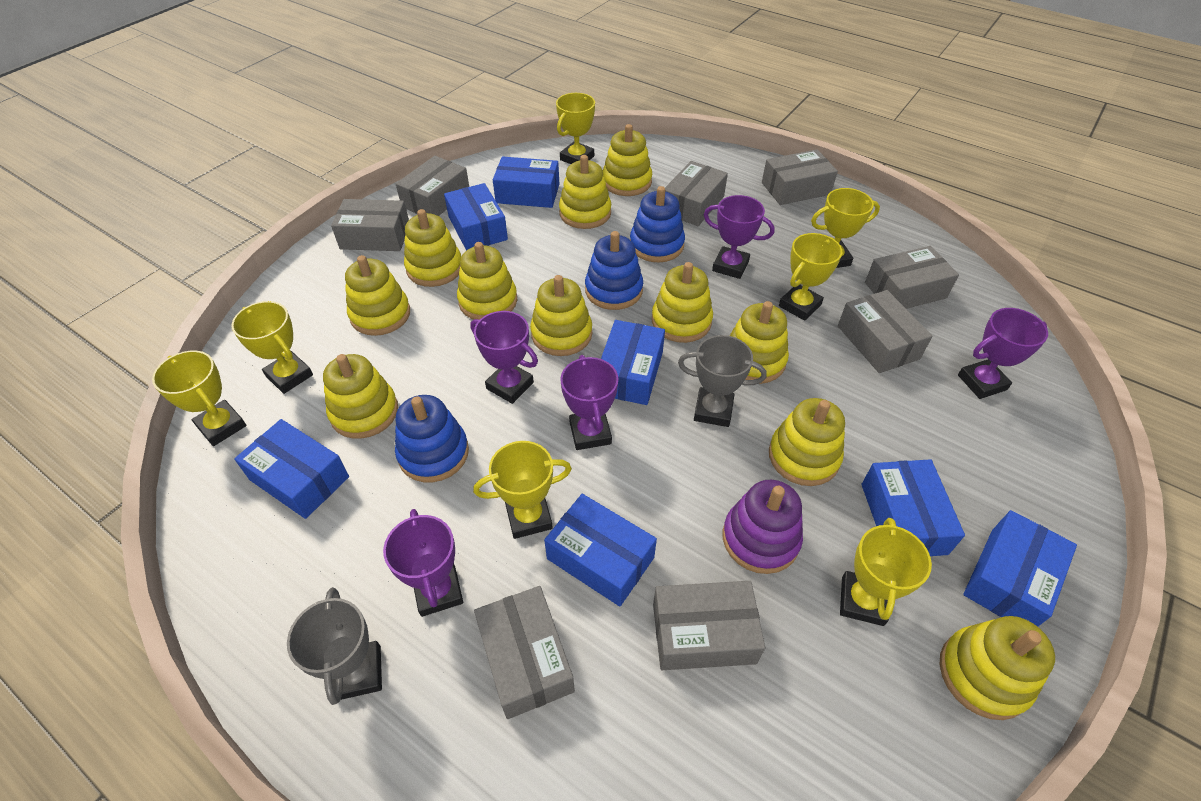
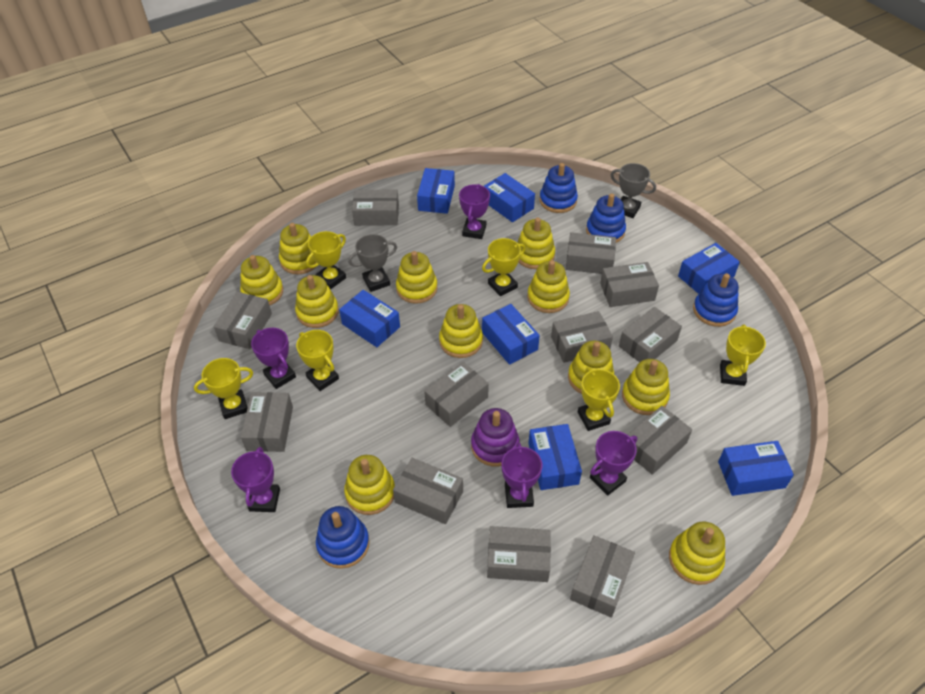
blue stacking toy: 3 -> 4
grey box: 8 -> 12
yellow trophy: 7 -> 6

